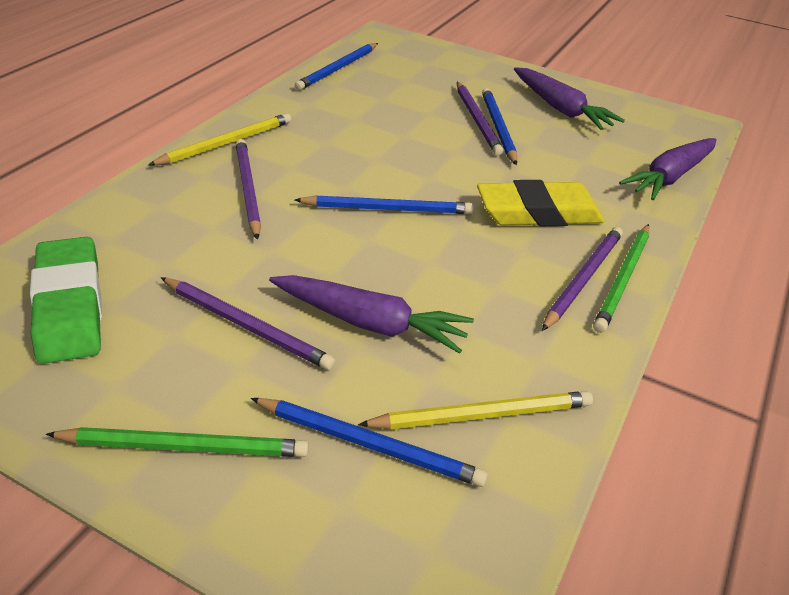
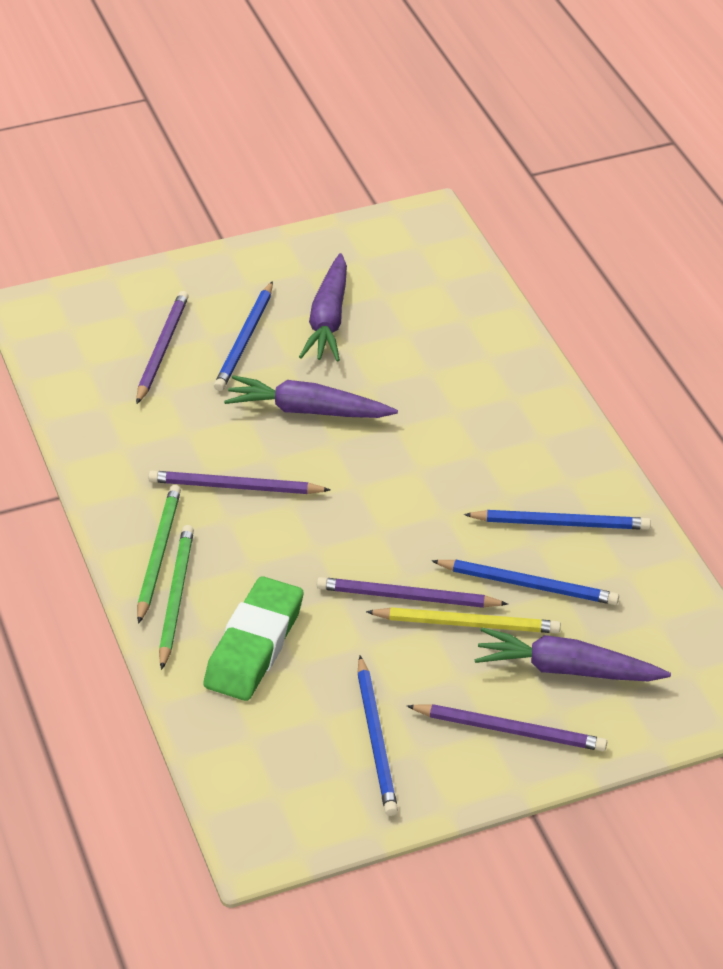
yellow eraser: 1 -> 0
yellow pencil: 2 -> 1

